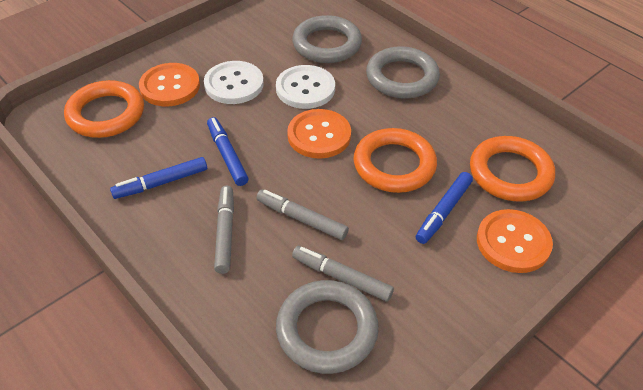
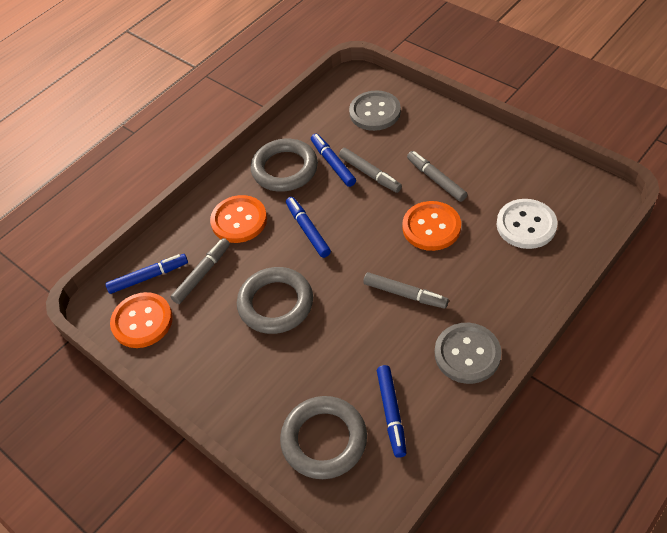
blue marker: 3 -> 4
grey button: 0 -> 2
grey marker: 3 -> 4
orange ring: 3 -> 0
white button: 2 -> 1

